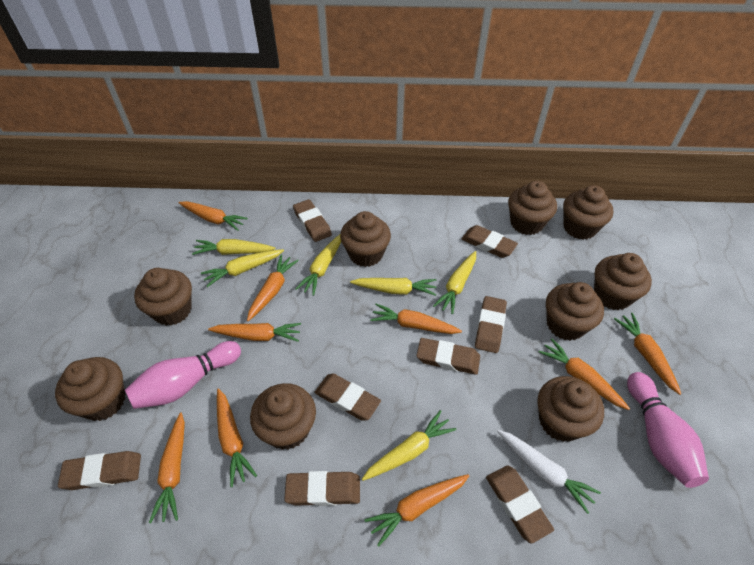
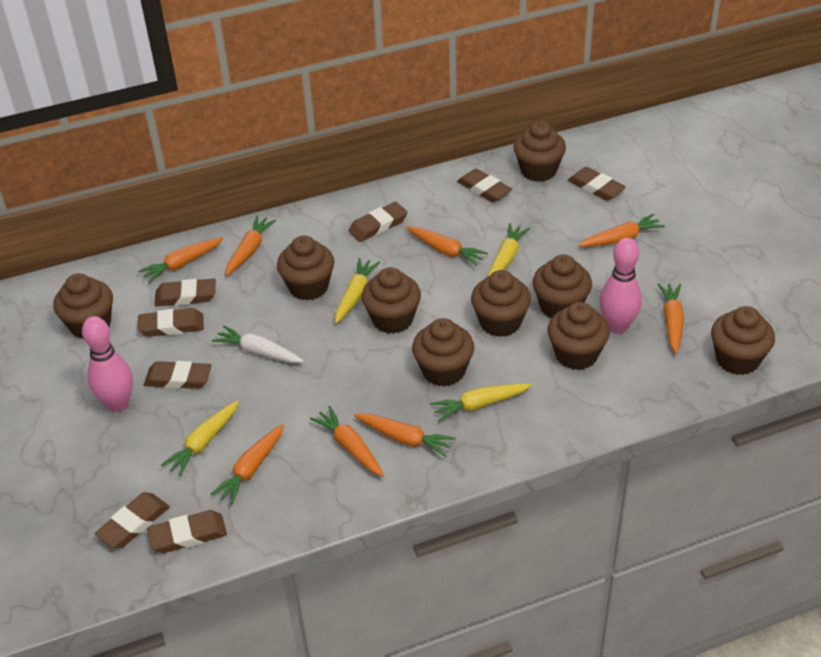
orange carrot: 9 -> 8
yellow carrot: 6 -> 4

